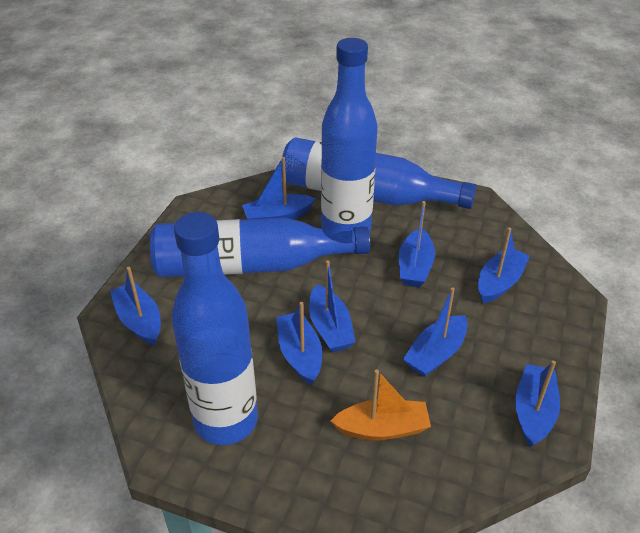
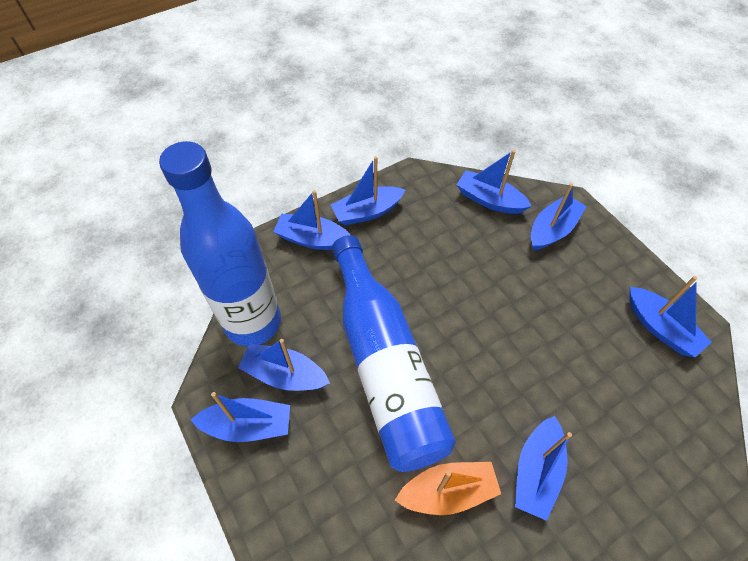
blue bottle: 4 -> 2

